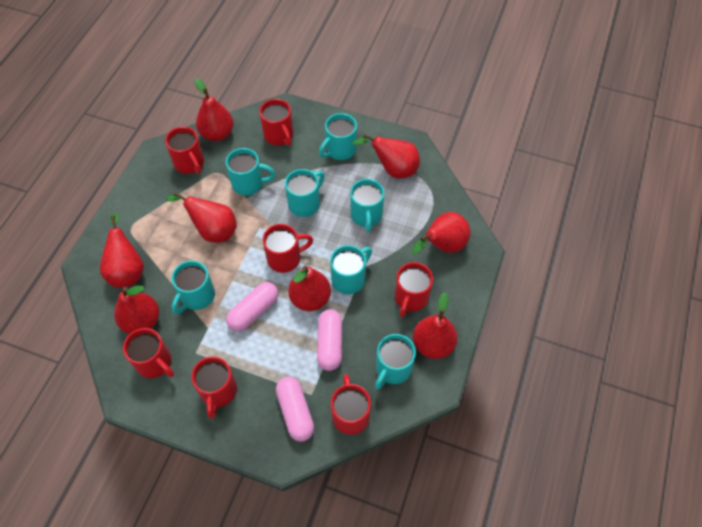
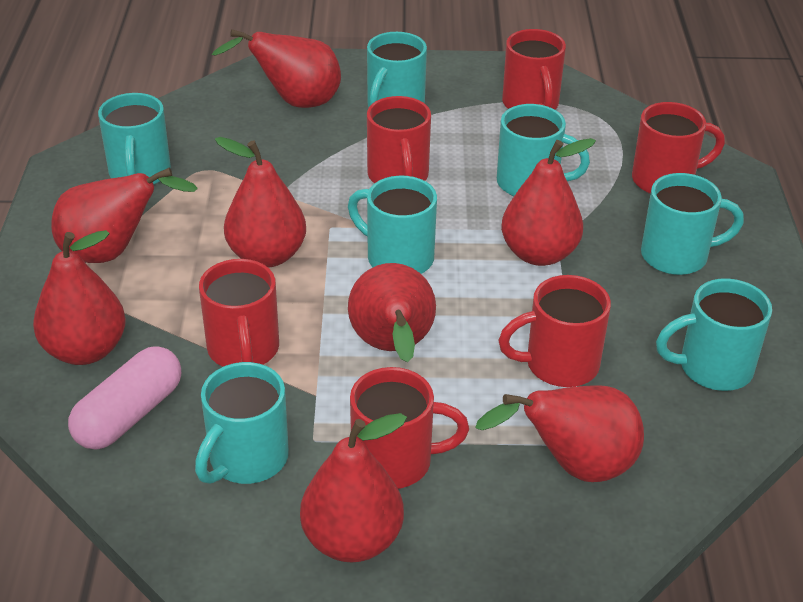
pink capsule: 3 -> 1
red mug: 7 -> 6

